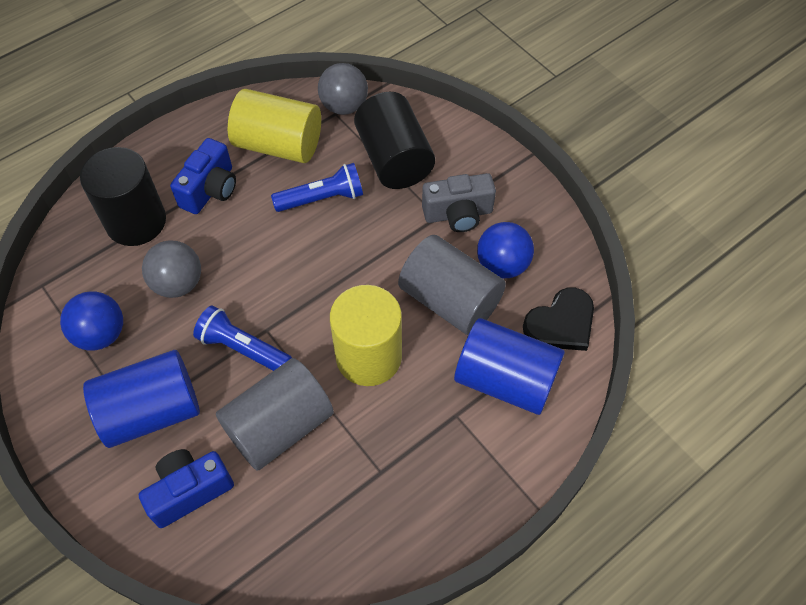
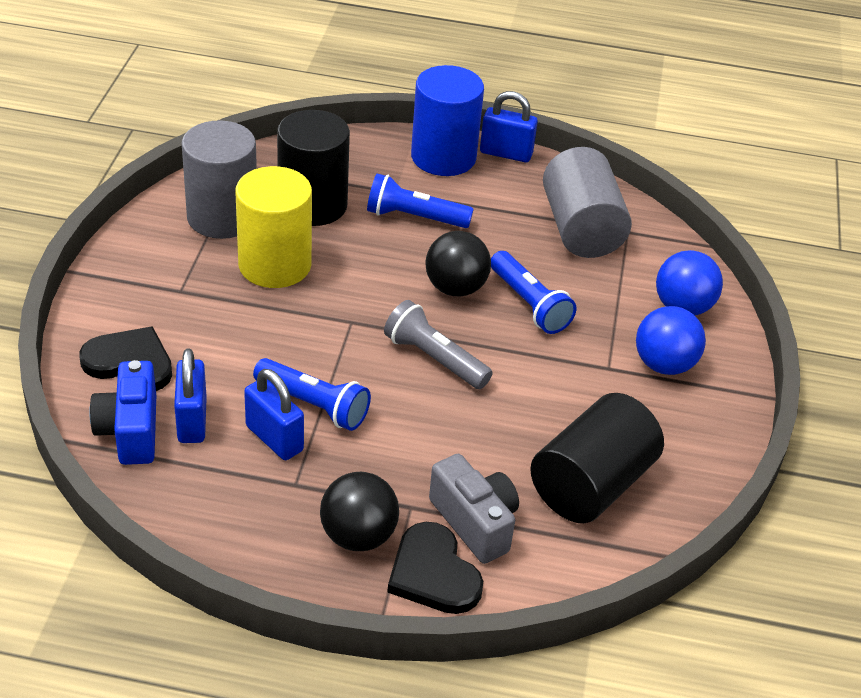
black ball: 0 -> 2
black heart: 1 -> 2
blue camera: 2 -> 1
blue cylinder: 2 -> 1
blue flashlight: 2 -> 3
blue padlock: 0 -> 3
grey ball: 2 -> 0
grey flashlight: 0 -> 1
yellow cylinder: 2 -> 1

